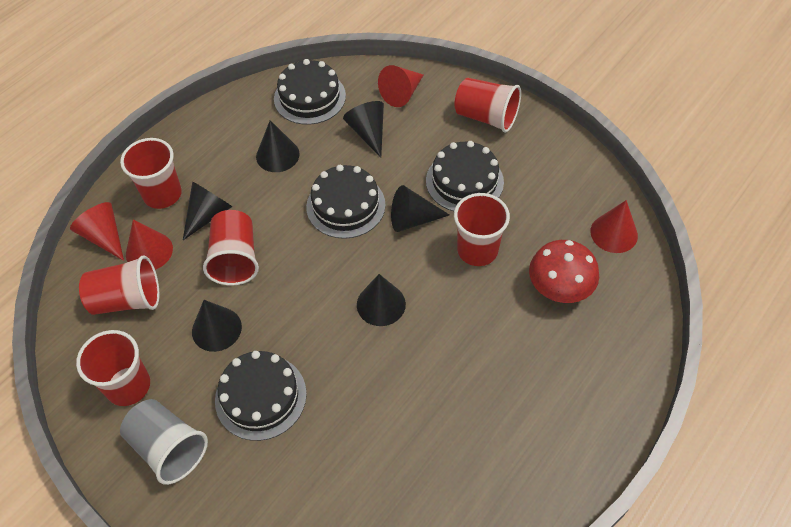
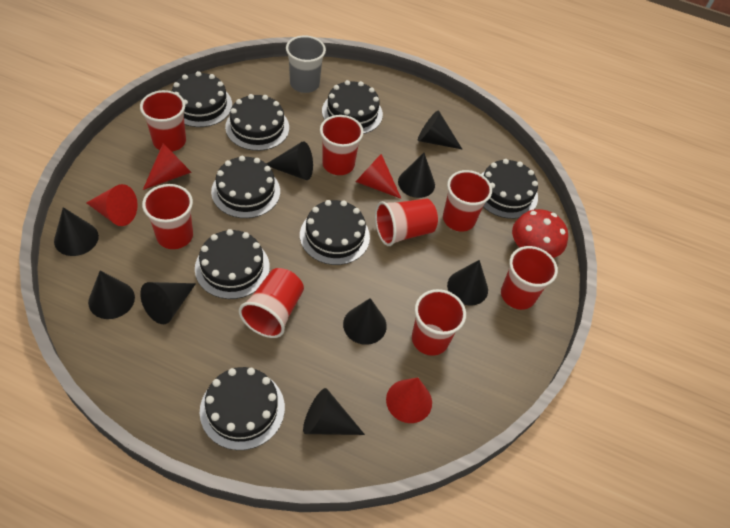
black cake: 4 -> 8
black cone: 6 -> 9
red cup: 6 -> 8

